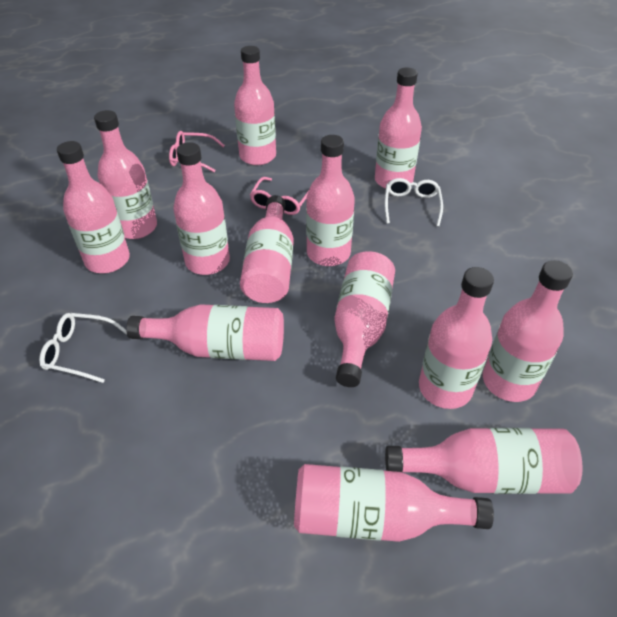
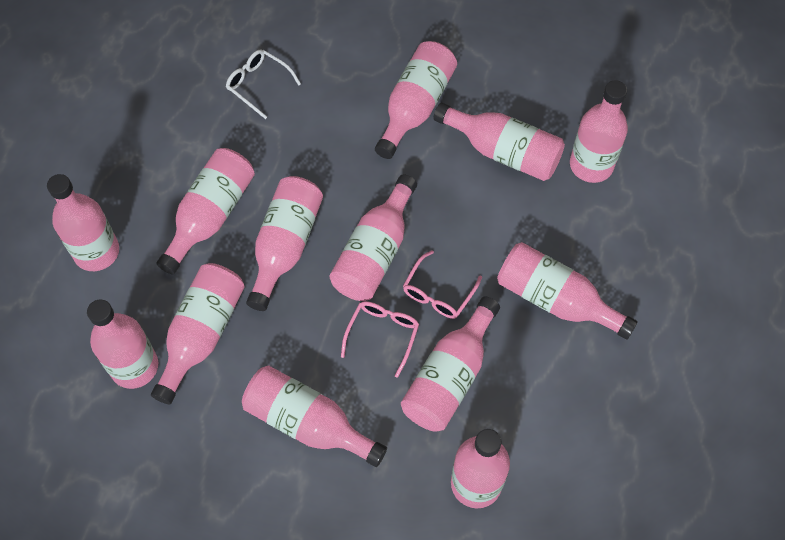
white glasses: 2 -> 1

